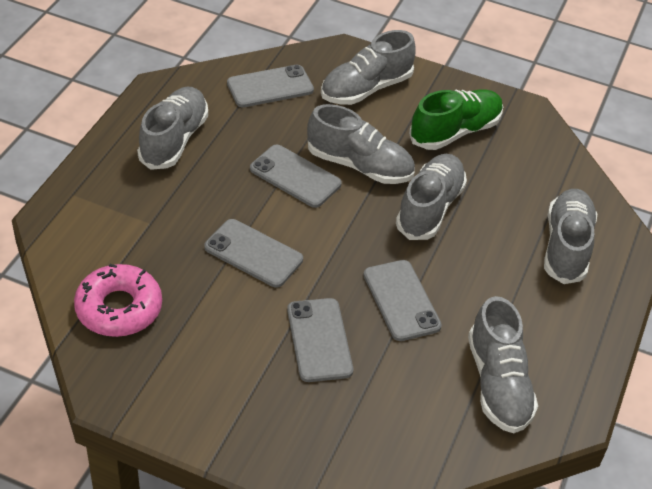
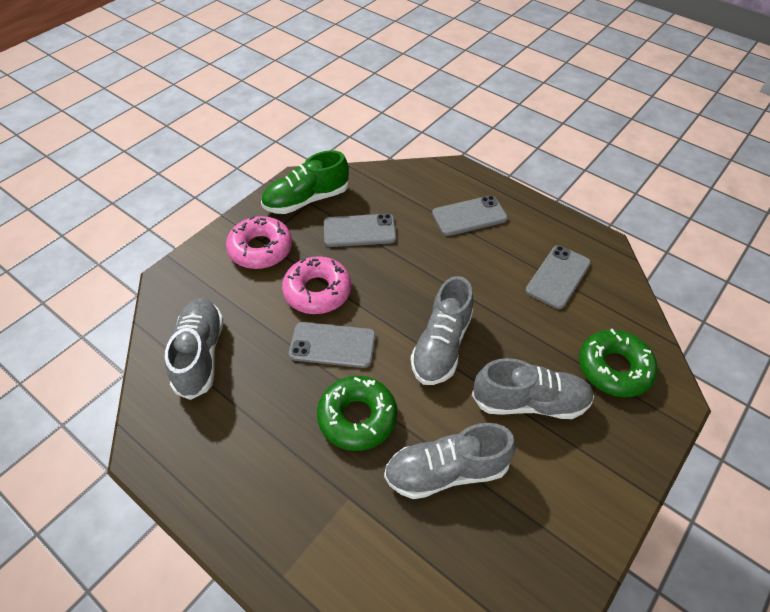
green donut: 0 -> 2
grey phone: 5 -> 4
grey shoe: 6 -> 4
pink donut: 1 -> 2

